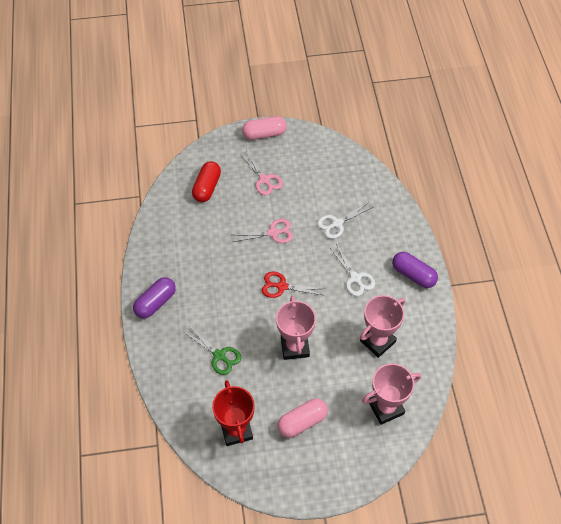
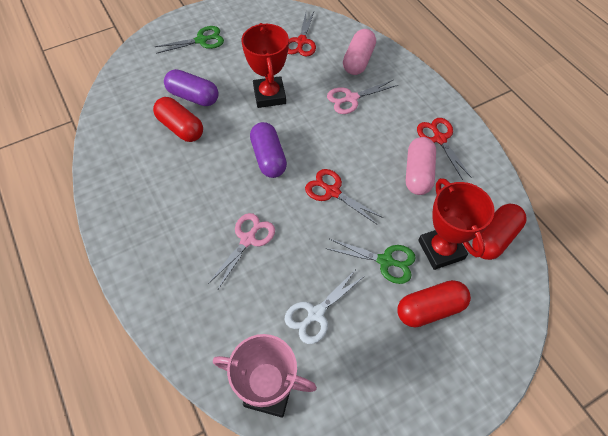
green scissors: 1 -> 2
pink trophy: 3 -> 1
red capsule: 1 -> 3
red scissors: 1 -> 3
red trophy: 1 -> 2
white scissors: 2 -> 1

